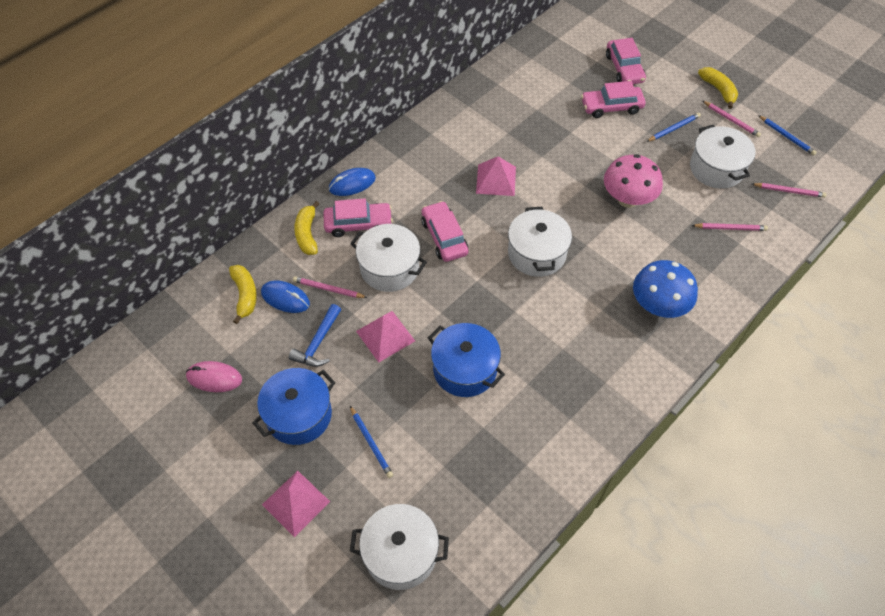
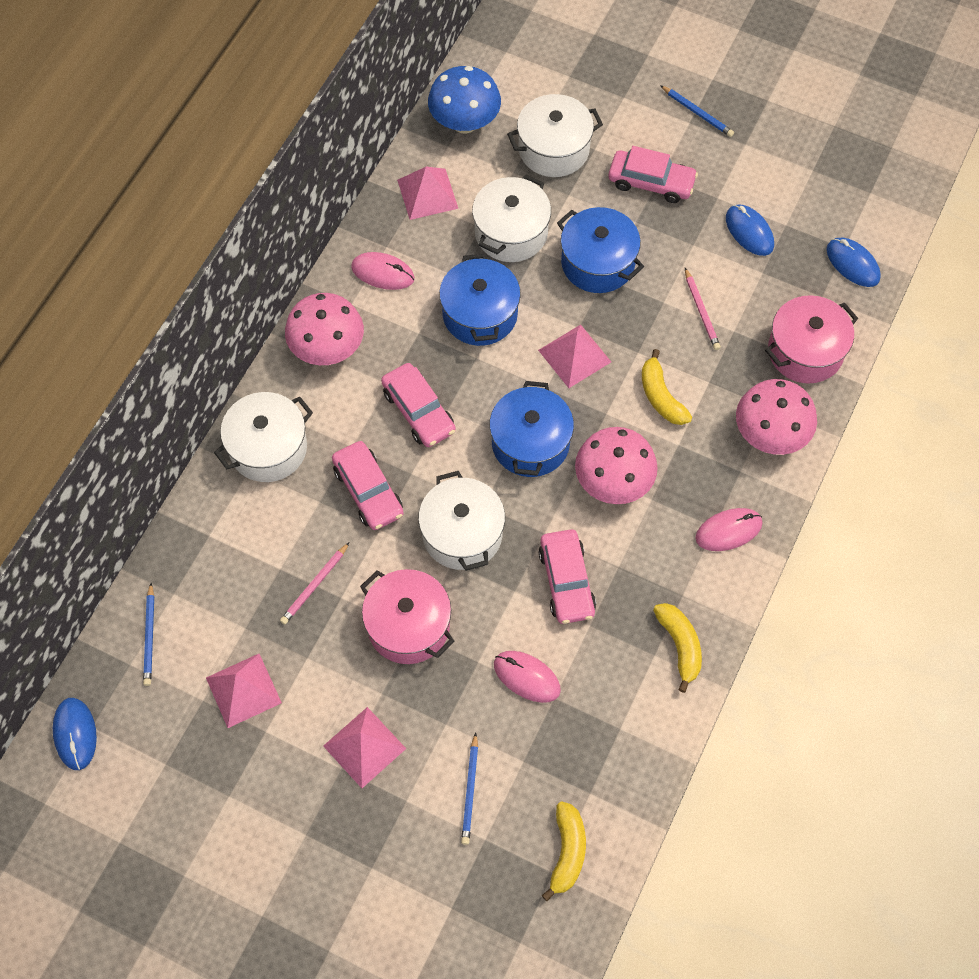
blue hammer: 1 -> 0
blue mouse: 2 -> 3
blue pot: 2 -> 3
pink mouse: 1 -> 3
pink mushroom: 1 -> 3
pink pencil: 4 -> 2
pink pot: 0 -> 2
pink pyramid: 3 -> 4

